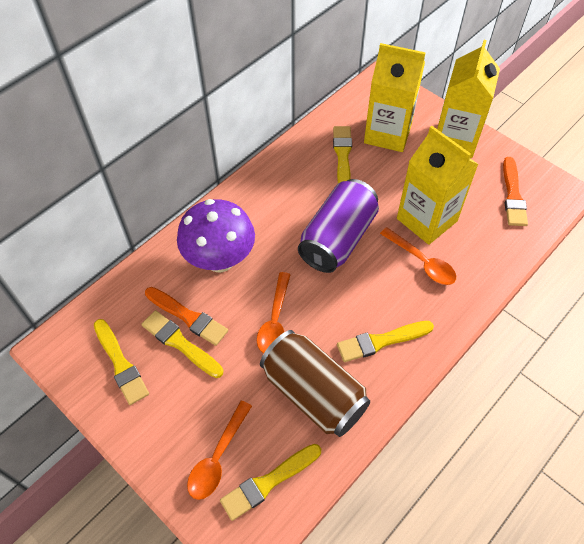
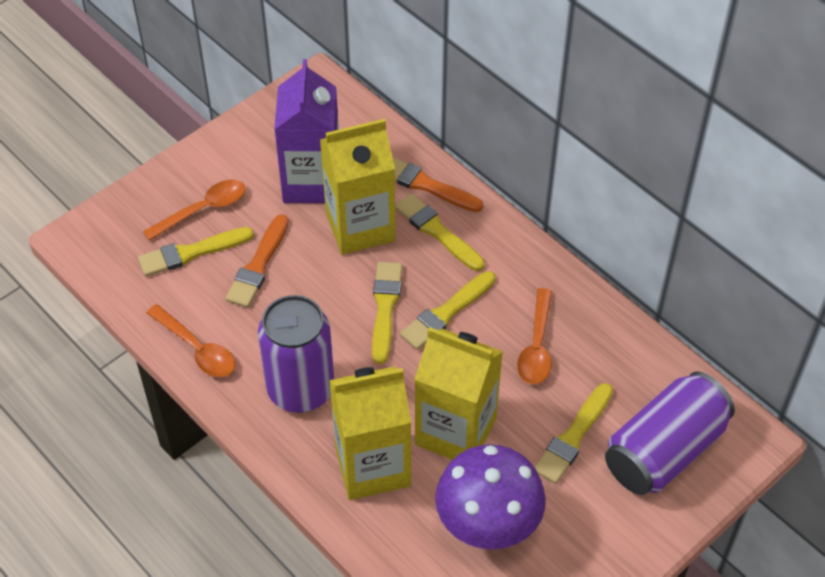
brown can: 1 -> 0
purple can: 1 -> 2
purple carton: 0 -> 1

